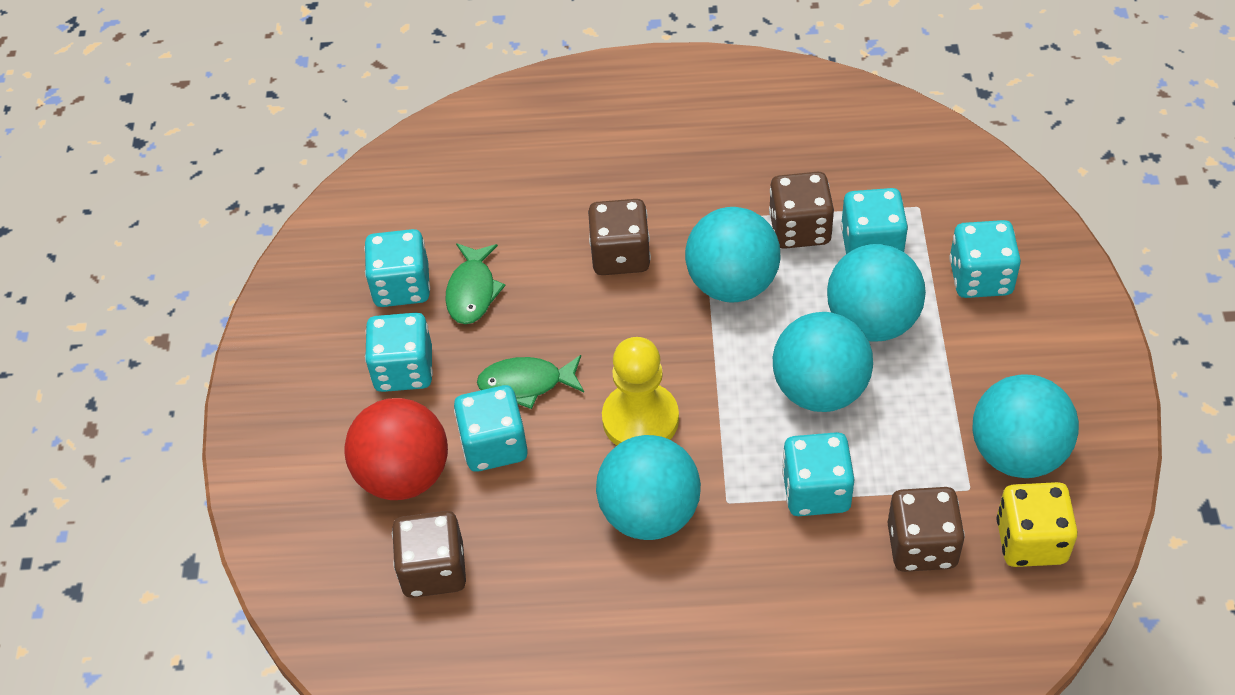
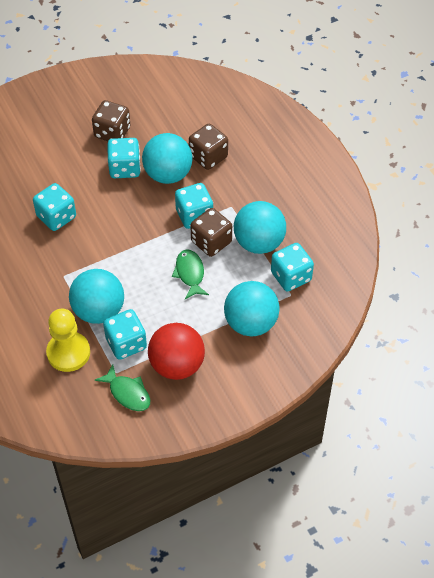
brown dice: 4 -> 3
turquoise ball: 5 -> 4
turquoise dice: 6 -> 5
yellow dice: 1 -> 0

